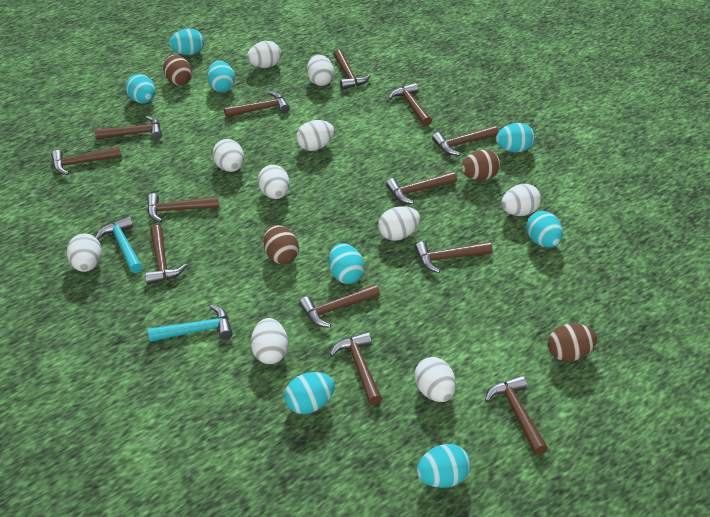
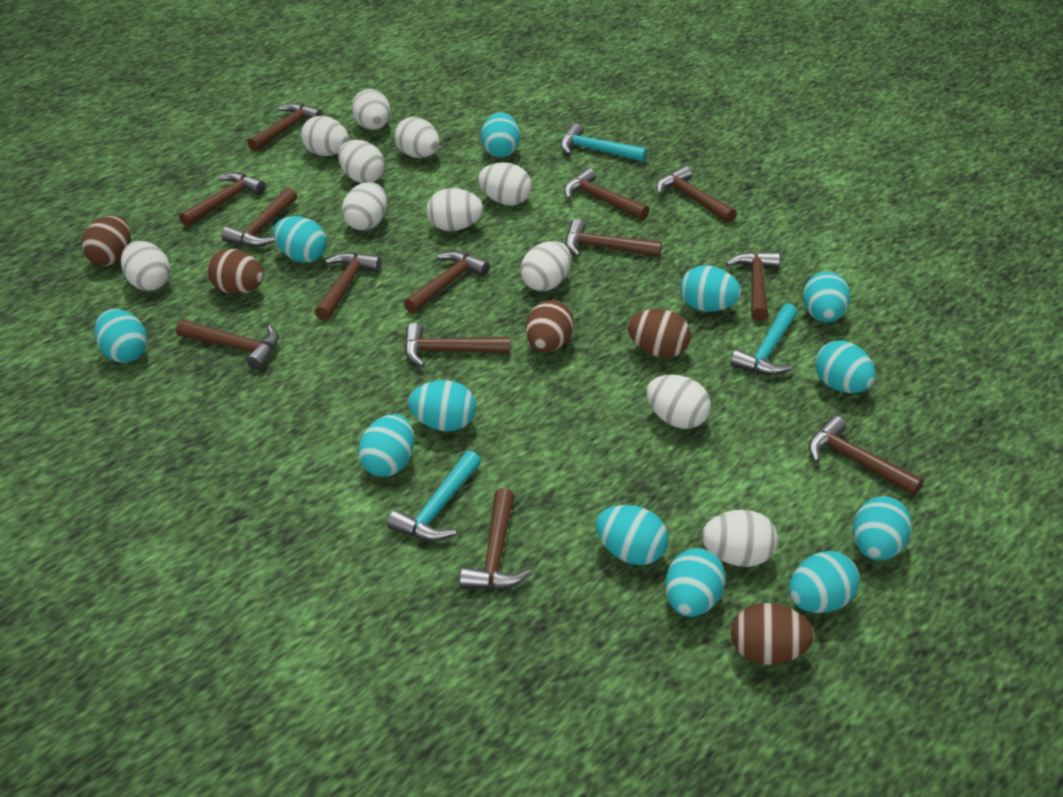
brown egg: 4 -> 5
turquoise egg: 8 -> 12
turquoise hammer: 2 -> 3
white egg: 10 -> 11

